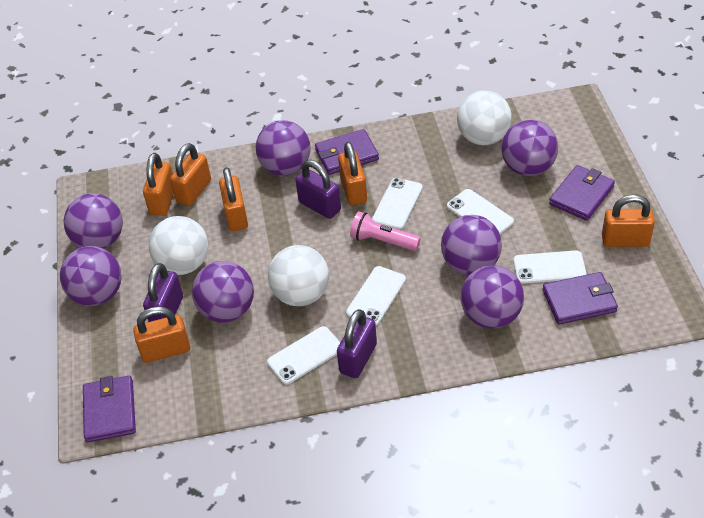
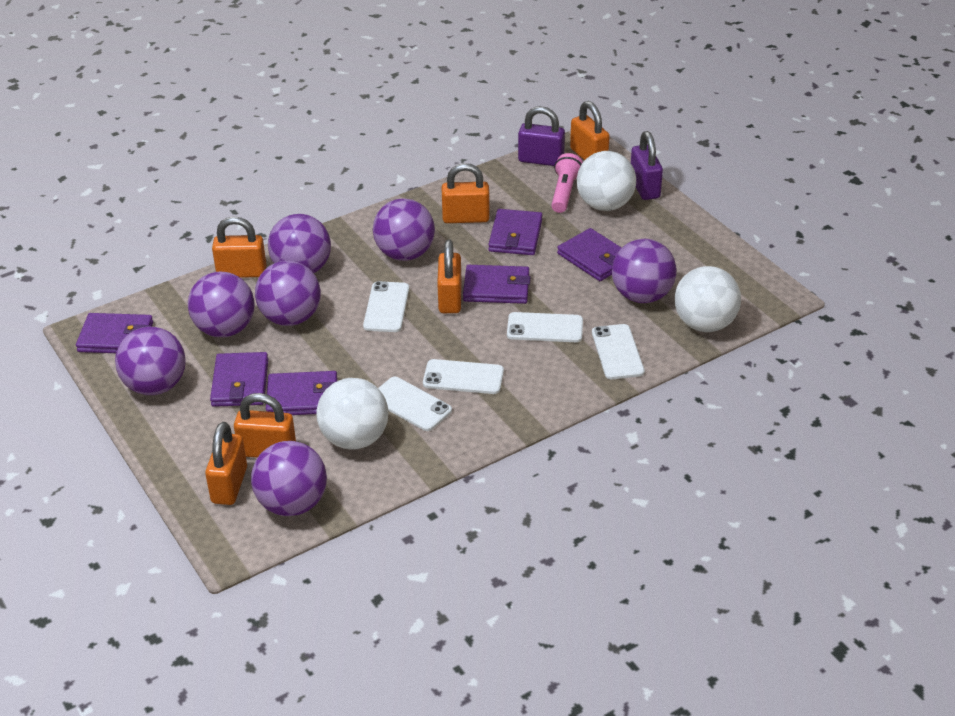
purple padlock: 3 -> 2
purple wallet: 4 -> 6

